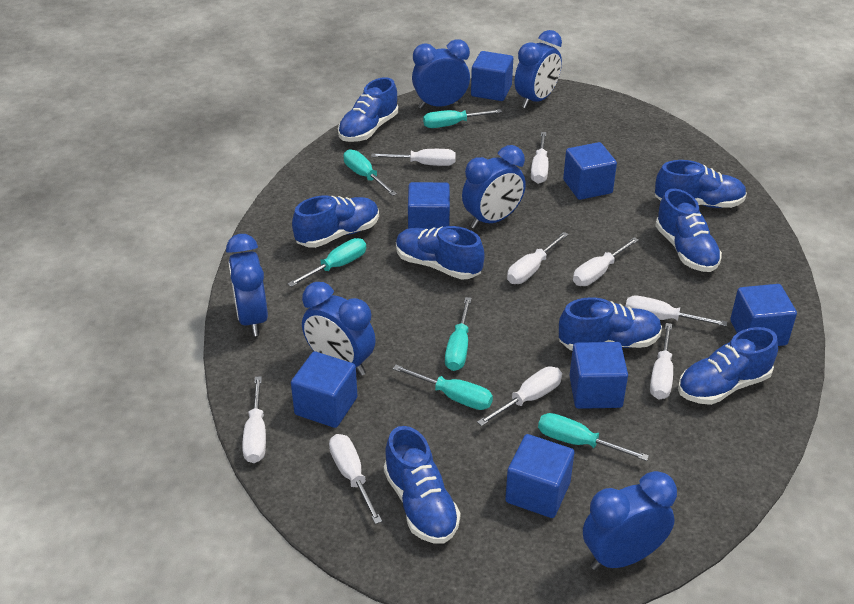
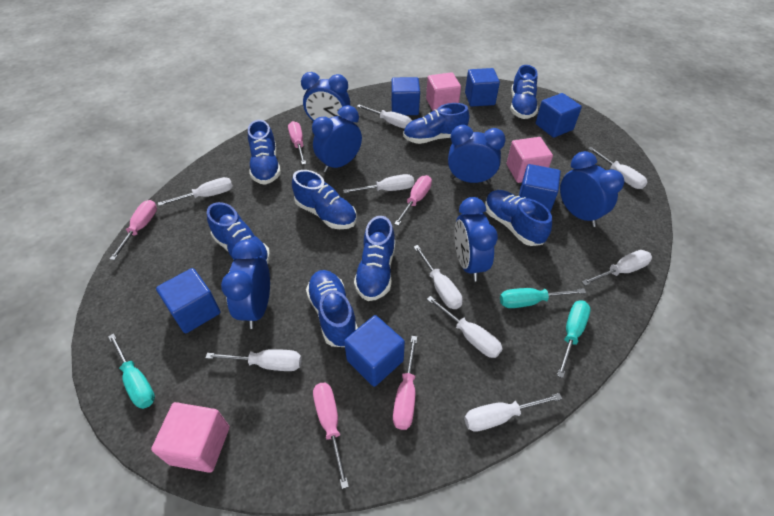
blue cube: 7 -> 6
pink cube: 0 -> 3
pink screwdriver: 0 -> 5
turquoise screwdriver: 6 -> 3

